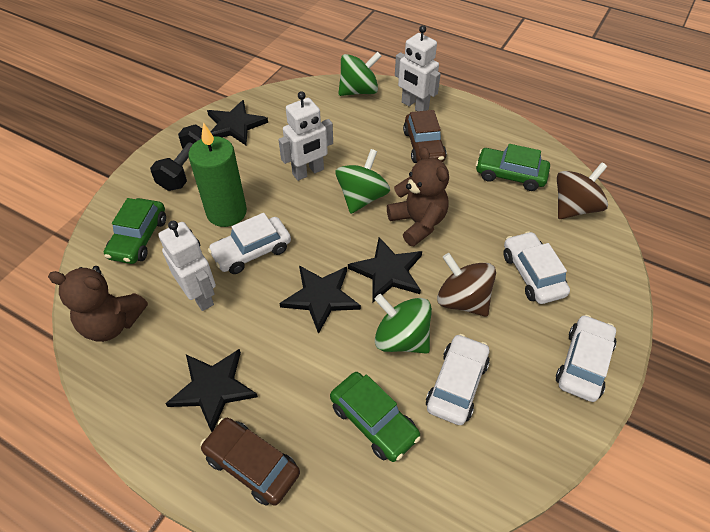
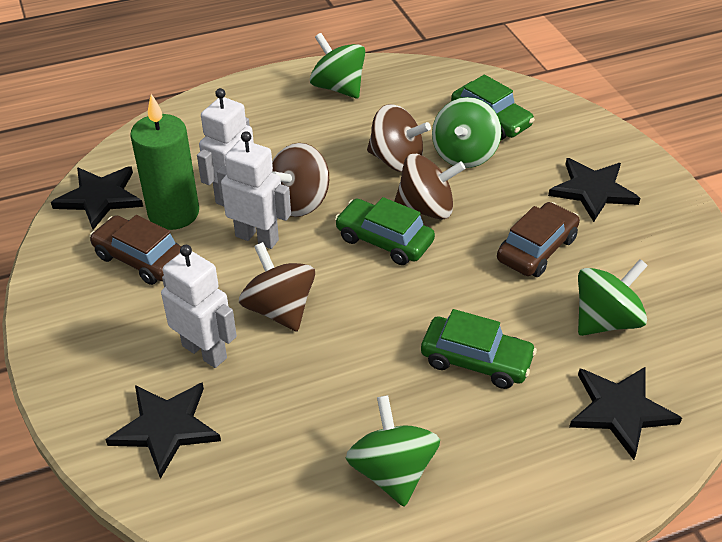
black dumbbell: 1 -> 0
brown spinning top: 2 -> 4
brown teddy bear: 2 -> 0
green spinning top: 3 -> 4
white car: 4 -> 0

